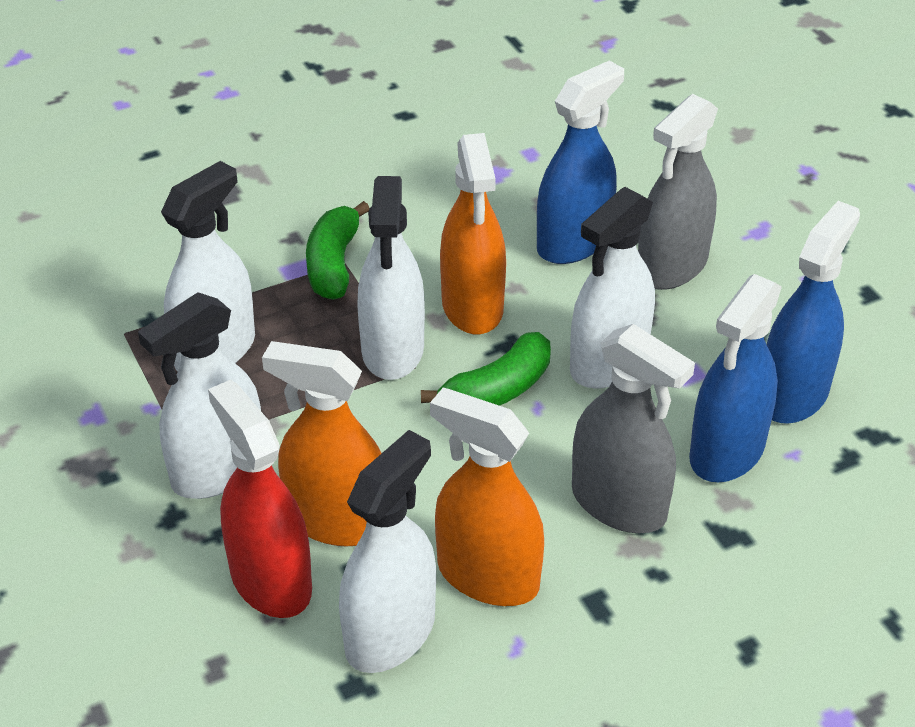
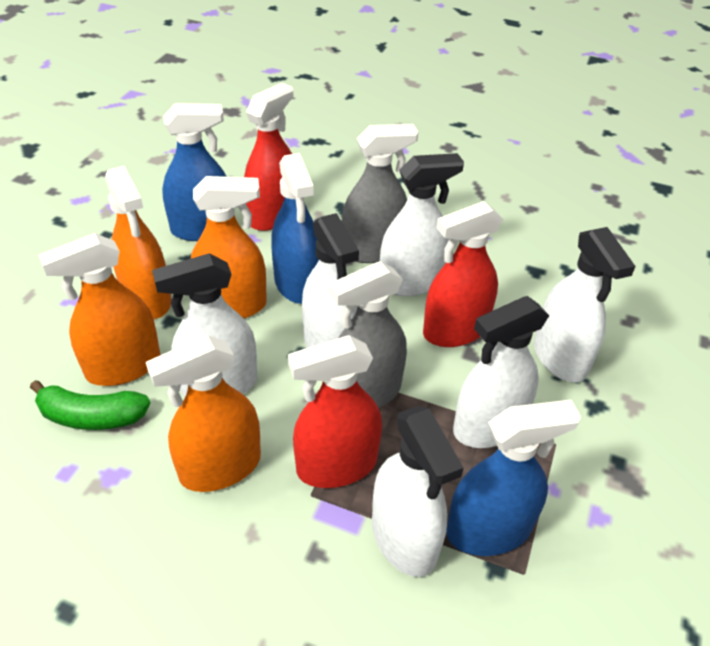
green banana: 2 -> 1
orange spray bottle: 3 -> 4
red spray bottle: 1 -> 3
white spray bottle: 5 -> 6

